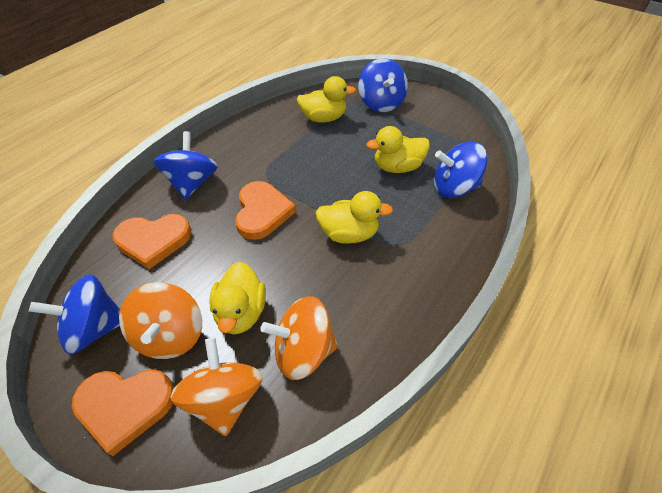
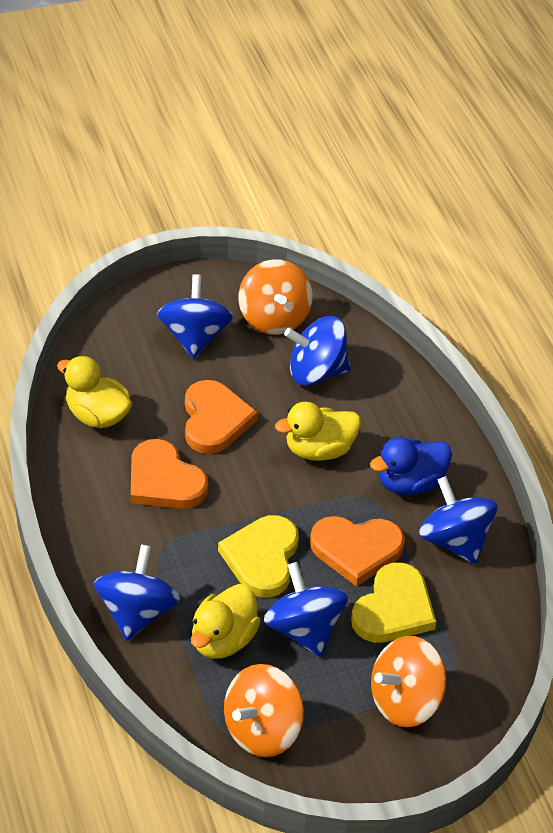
blue duck: 0 -> 1
blue spinning top: 4 -> 5
yellow duck: 4 -> 3
yellow heart: 0 -> 2

